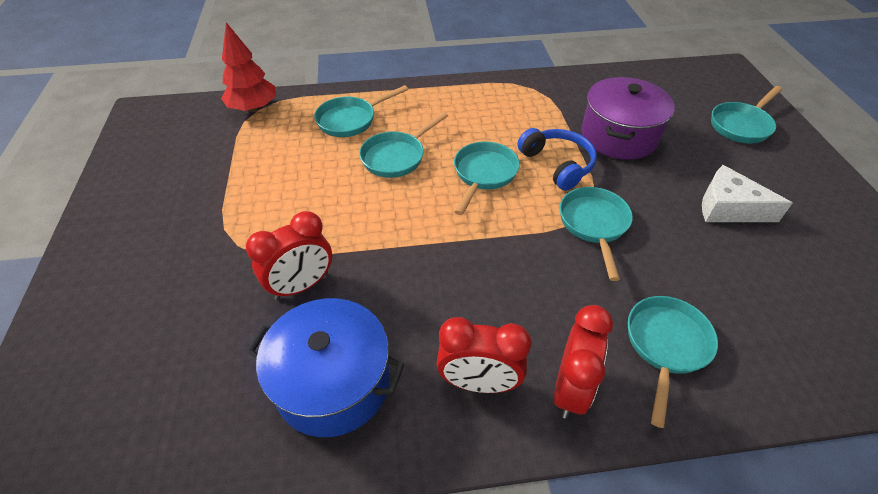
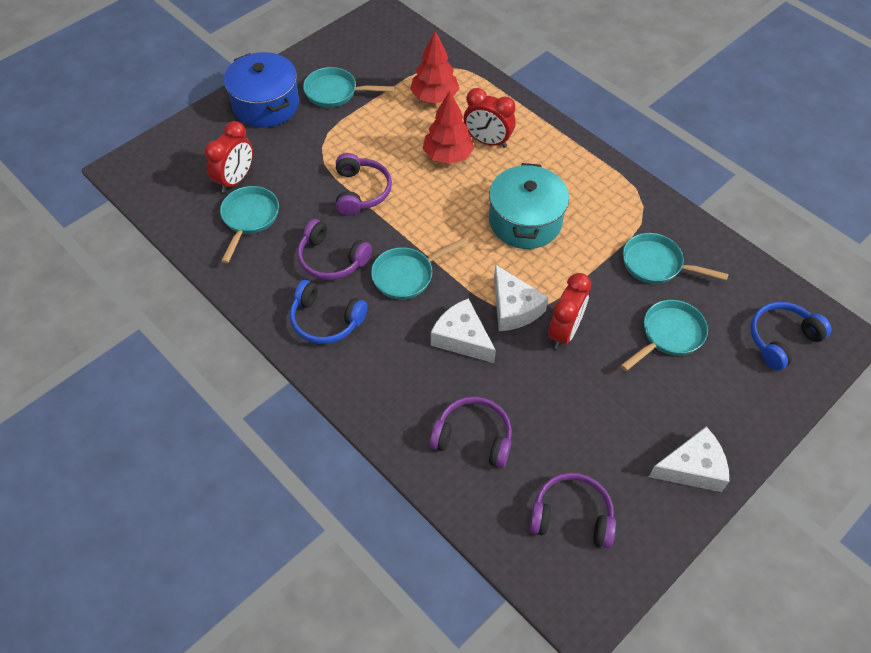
blue headphones: 1 -> 2
purple headphones: 0 -> 4
purple pot: 1 -> 0
red tree: 1 -> 2
turquoise pan: 6 -> 5
turquoise pot: 0 -> 1
white cheese: 1 -> 3

